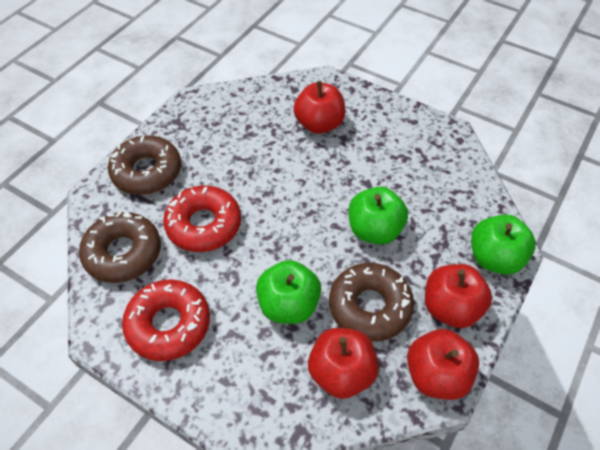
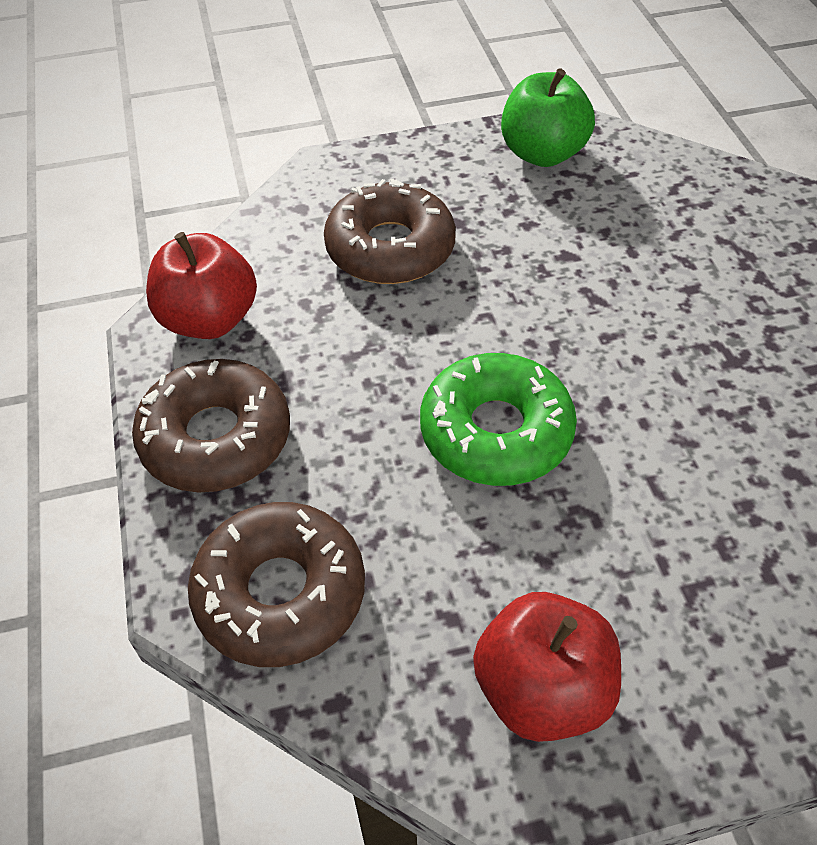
green apple: 3 -> 1
green donut: 0 -> 1
red apple: 4 -> 2
red donut: 2 -> 0

